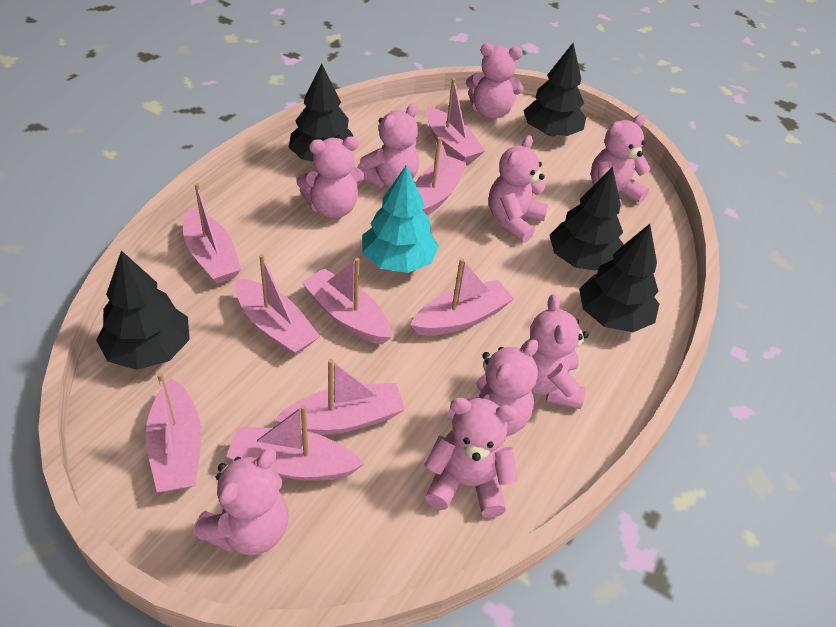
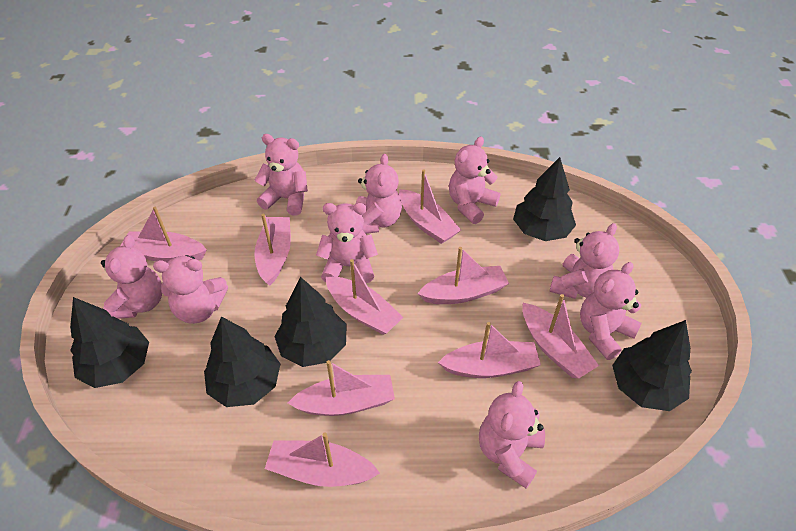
turquoise tree: 1 -> 0

